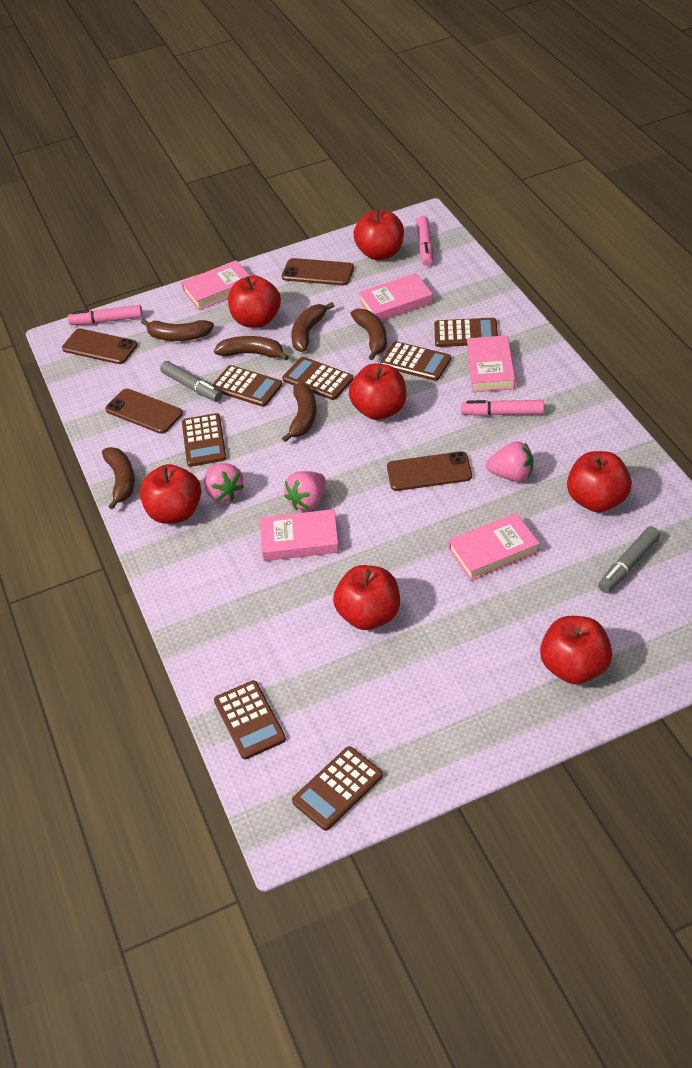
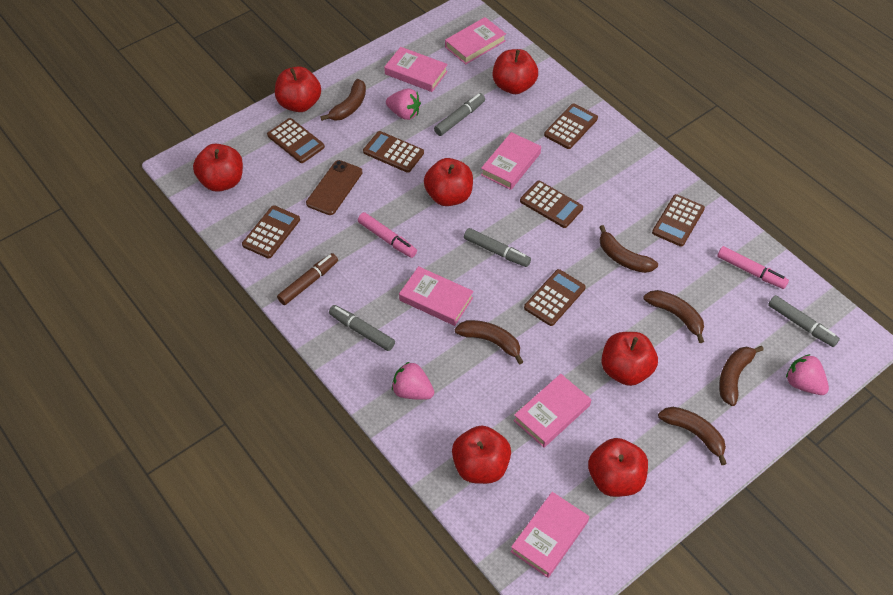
brown marker: 0 -> 1
brown phone: 4 -> 1
grey marker: 2 -> 4
pink book: 5 -> 6
pink marker: 3 -> 2

